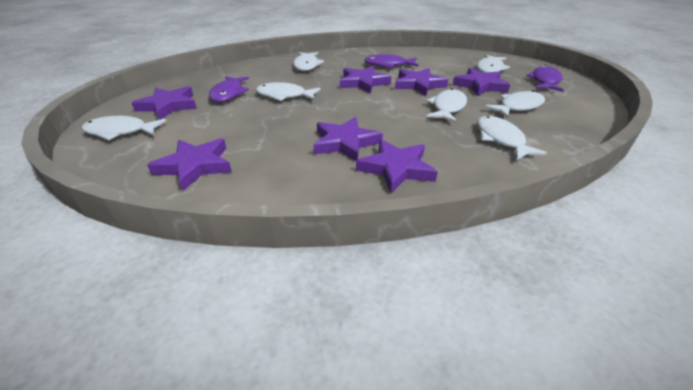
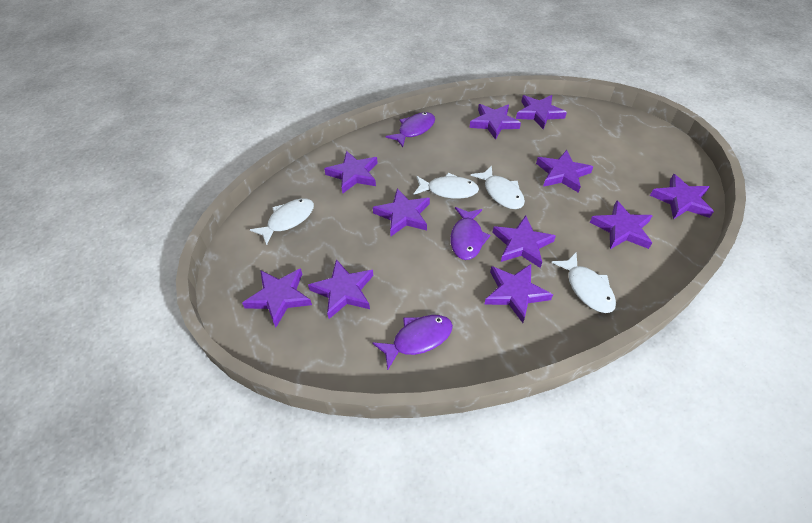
purple star: 7 -> 11
white fish: 7 -> 4

